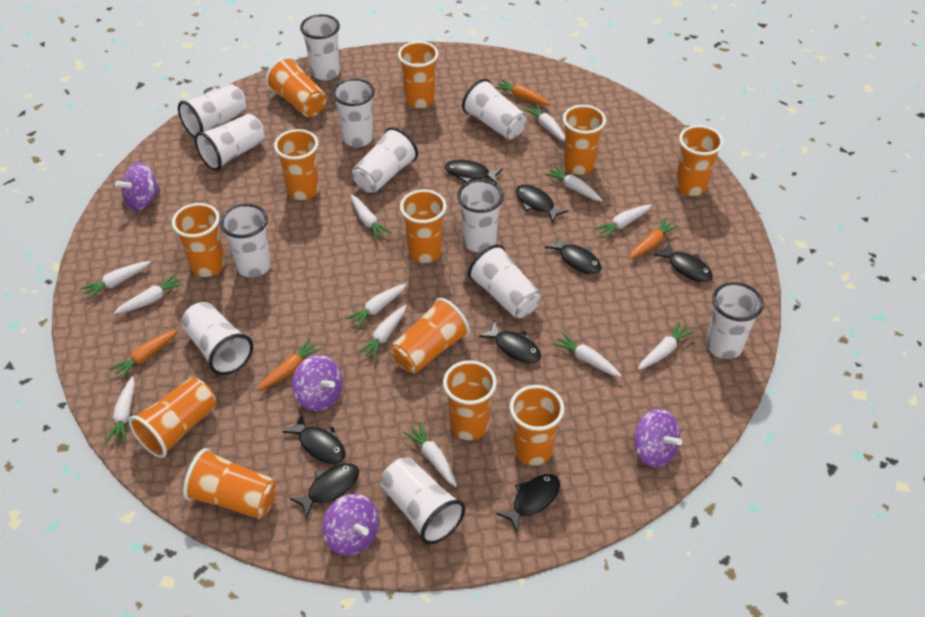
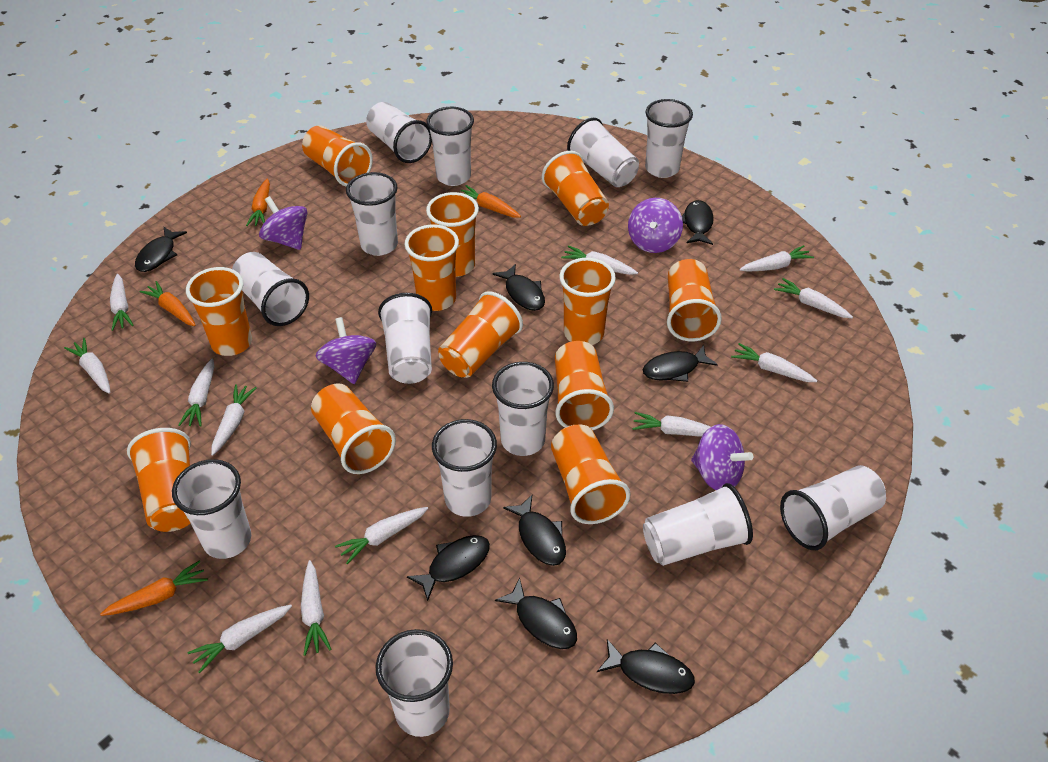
white cup: 12 -> 13

